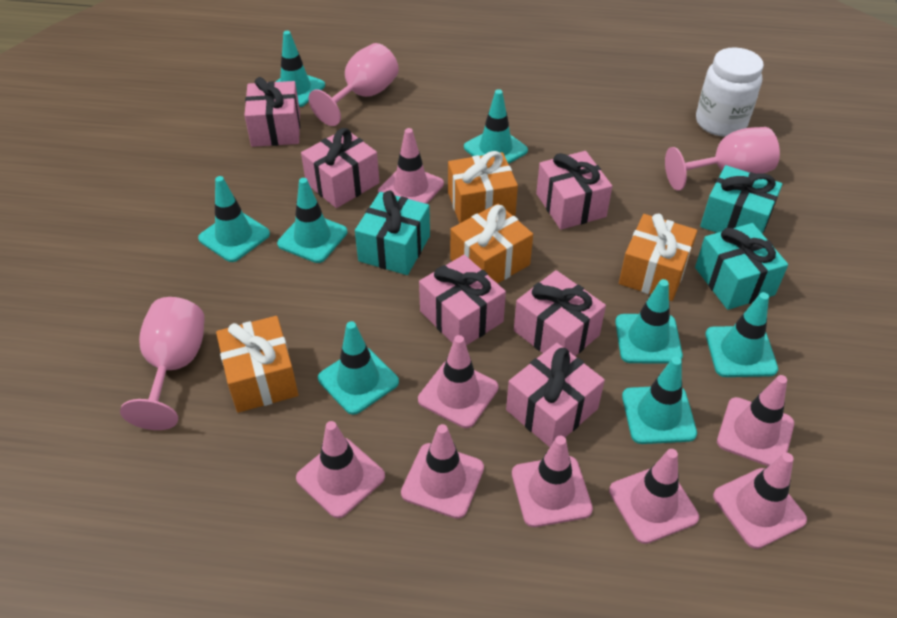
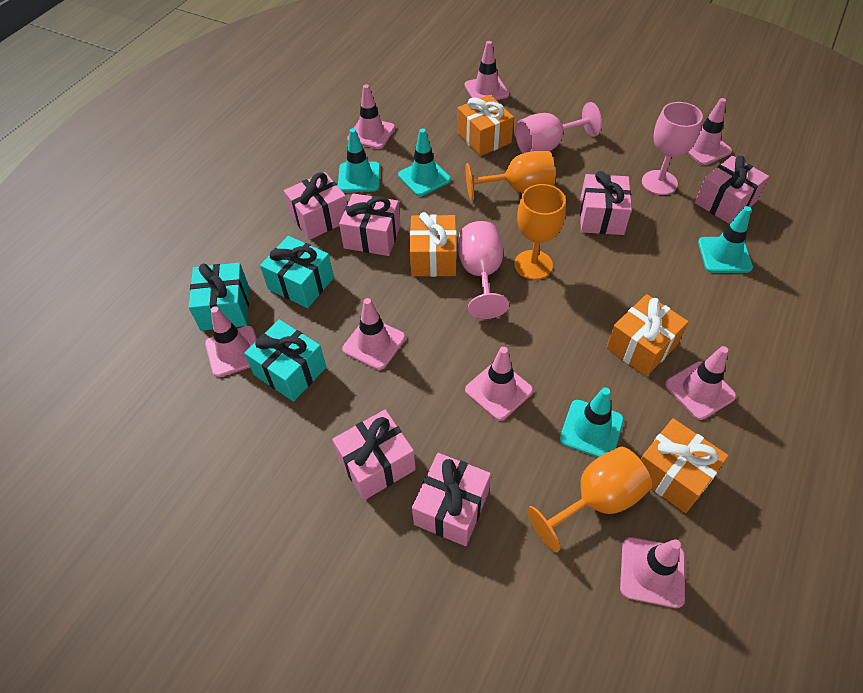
orange goblet: 0 -> 3
turquoise traffic cone: 8 -> 4
white jar: 1 -> 0

